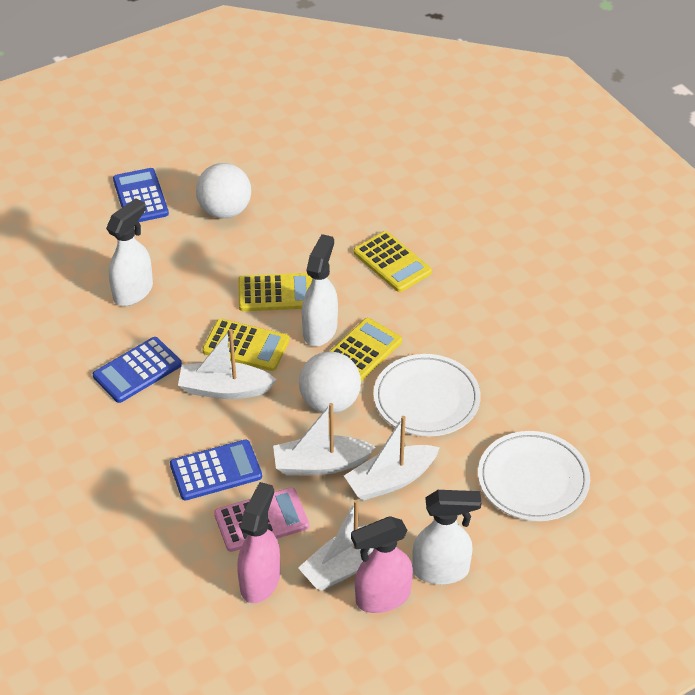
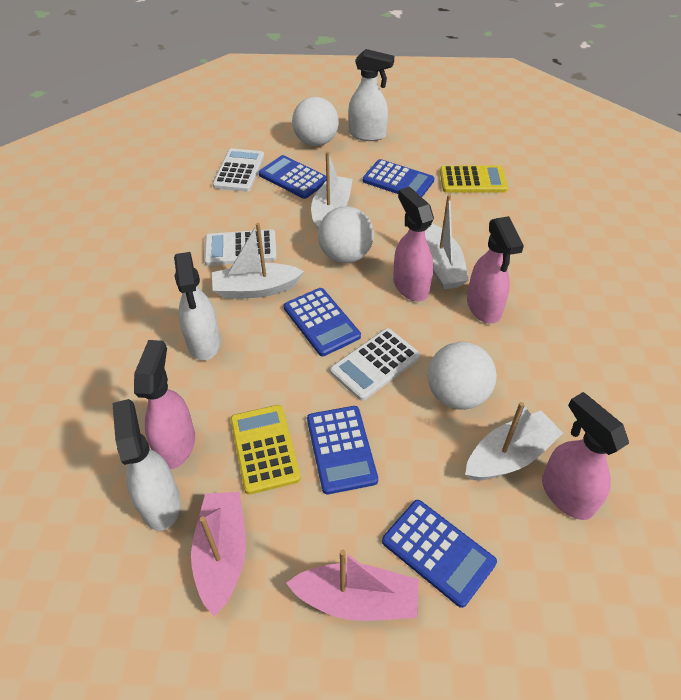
blue calculator: 3 -> 5
pink boat: 0 -> 2
pink calculator: 1 -> 0
pink spray bottle: 2 -> 4
white ball: 2 -> 3
white calculator: 0 -> 3
white plate: 2 -> 0
yellow calculator: 4 -> 2

